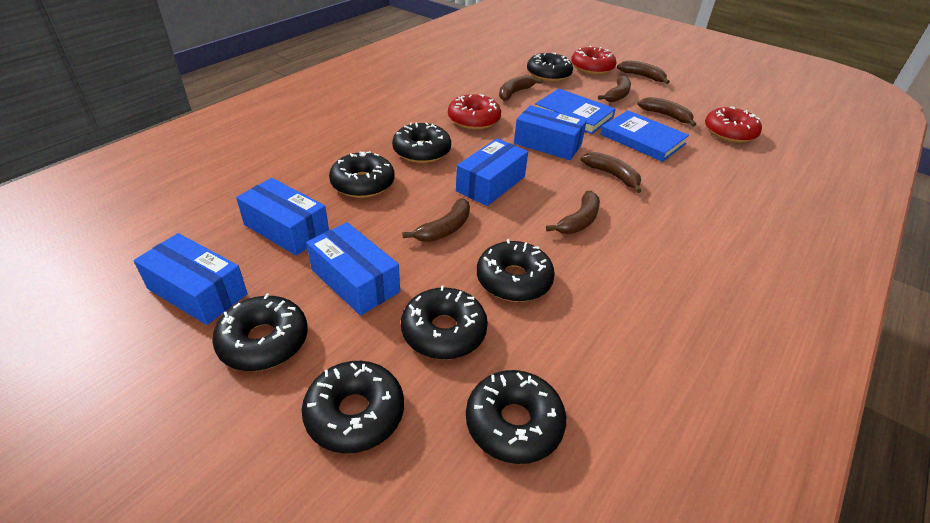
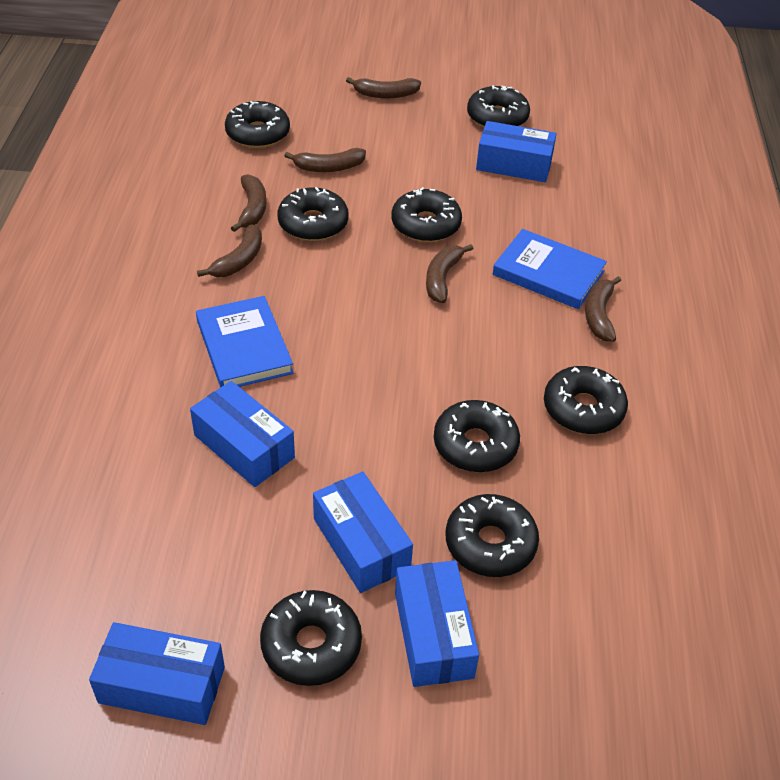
brown banana: 7 -> 6
red donut: 3 -> 0

